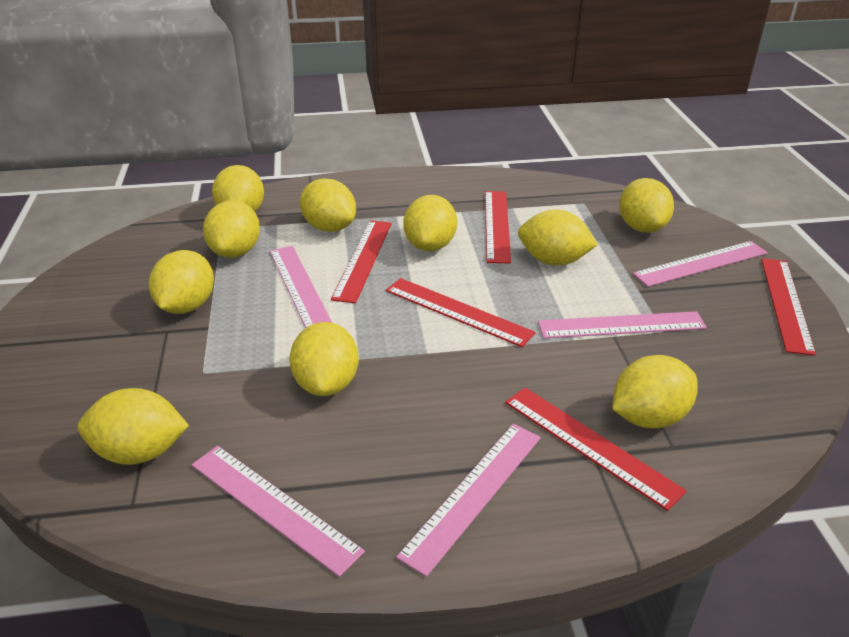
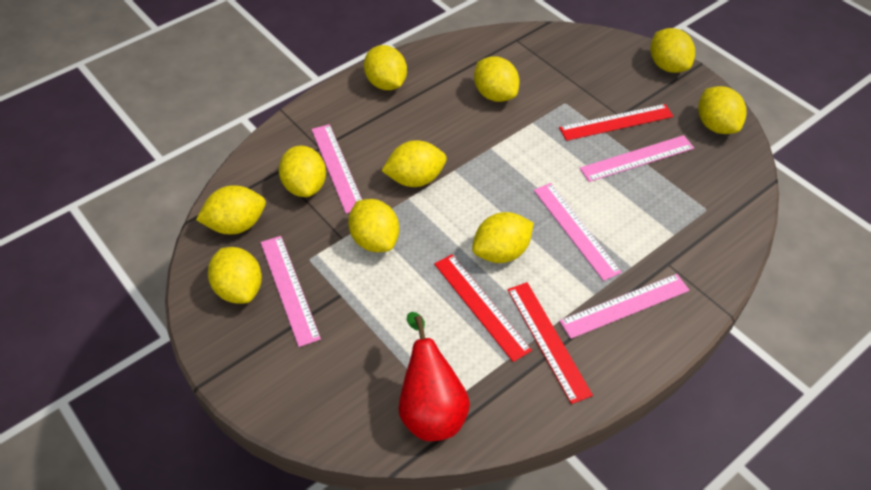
red pear: 0 -> 1
red ruler: 5 -> 3

